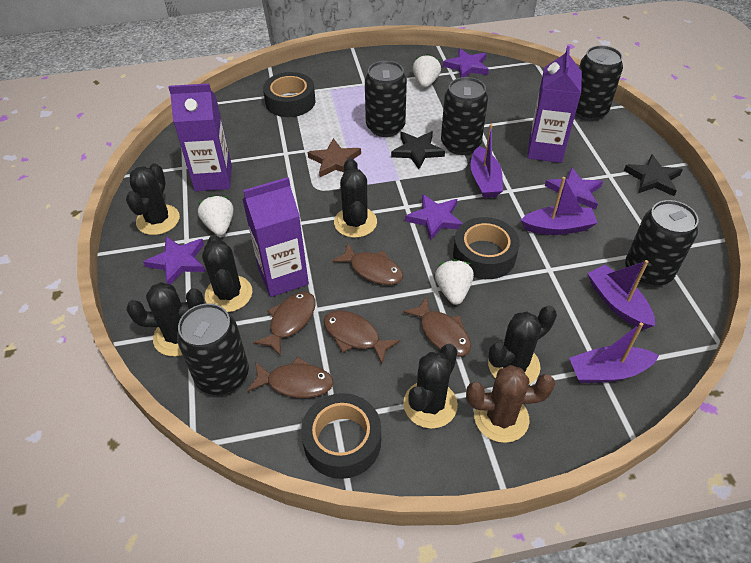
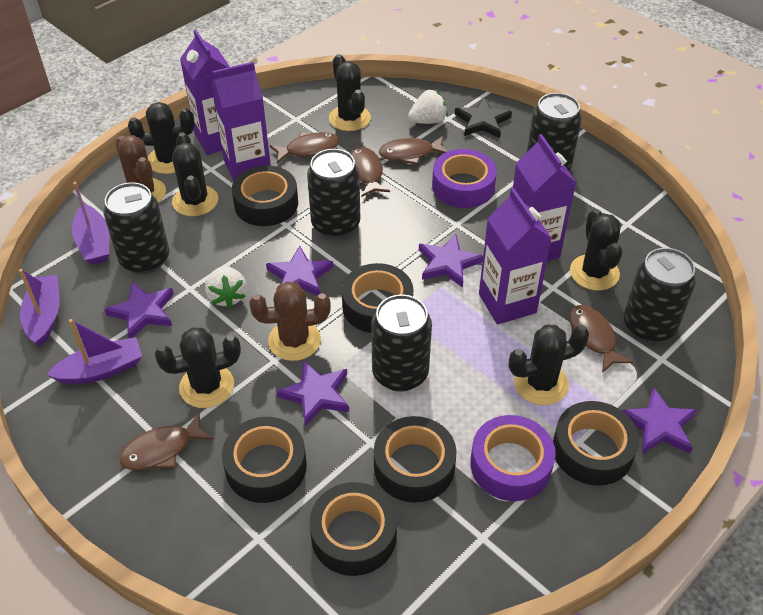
black star: 2 -> 1
black tape: 3 -> 6
brown cactus: 1 -> 2
brown star: 1 -> 0
purple boat: 4 -> 3
purple carton: 3 -> 4
purple star: 4 -> 5
purple tape: 0 -> 2
white strawberry: 3 -> 2

